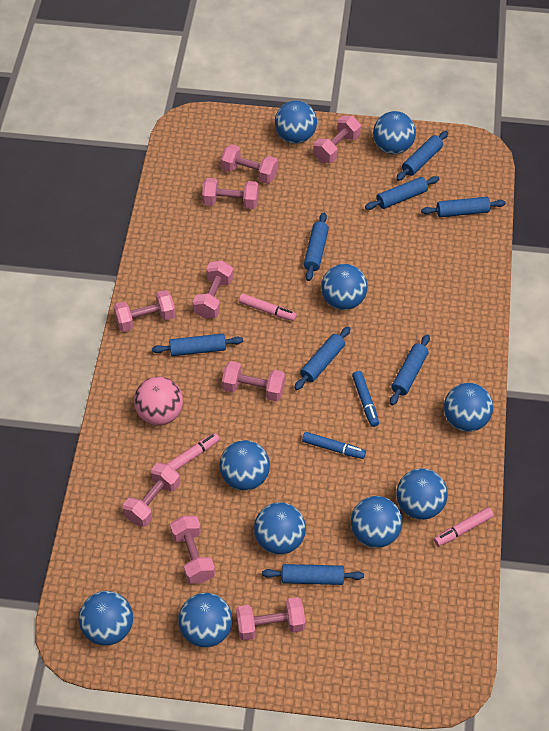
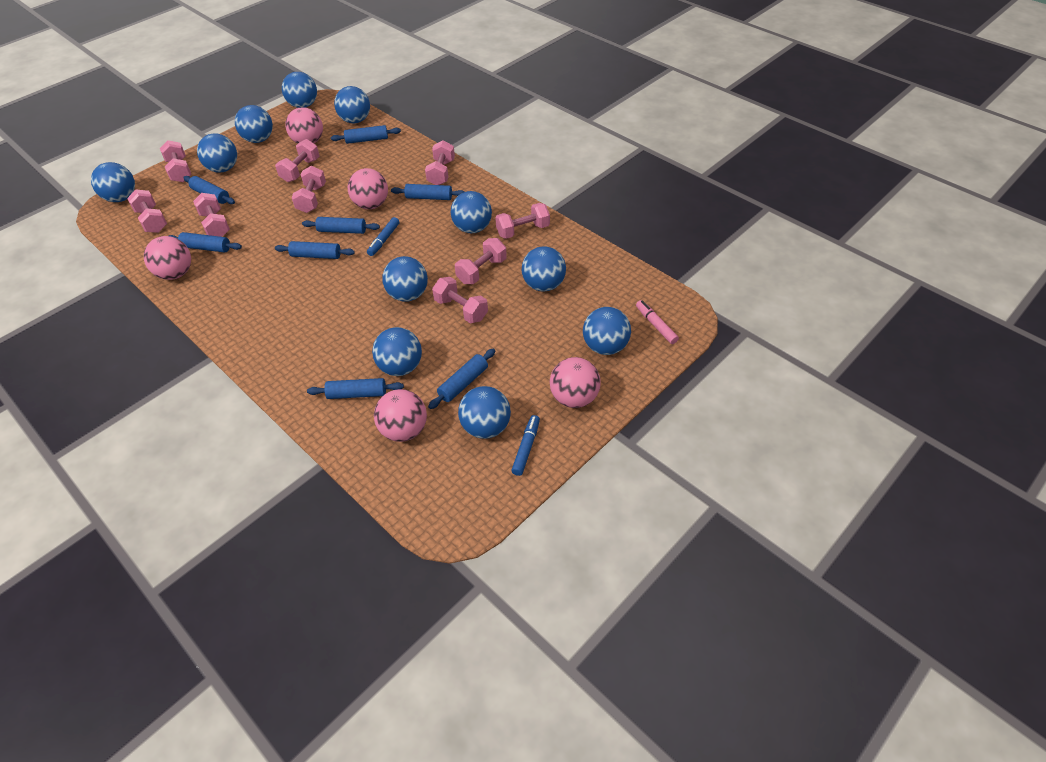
blue ball: 10 -> 11
pink ball: 1 -> 5
pink marker: 3 -> 1

